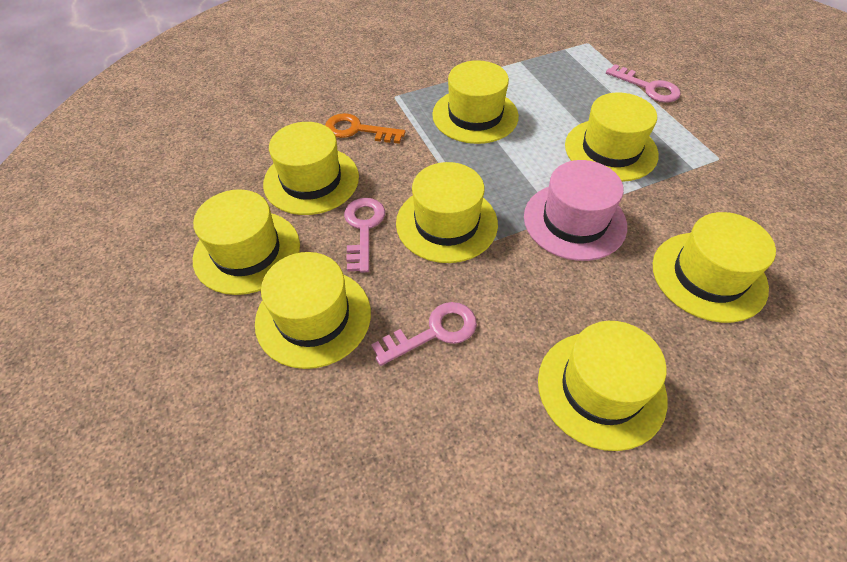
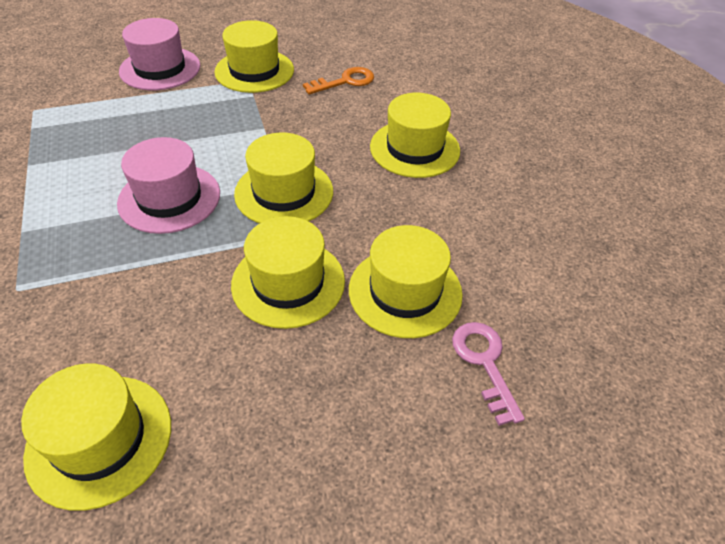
pink hat: 1 -> 2
pink key: 3 -> 1
yellow hat: 8 -> 6

